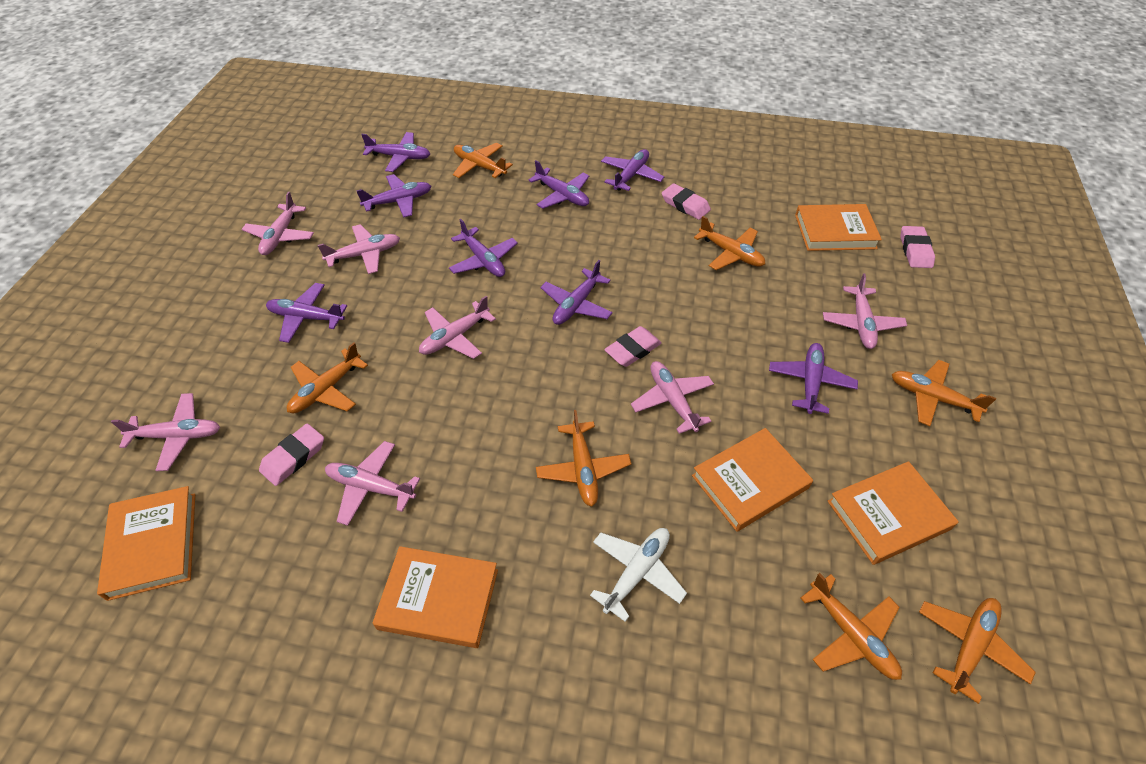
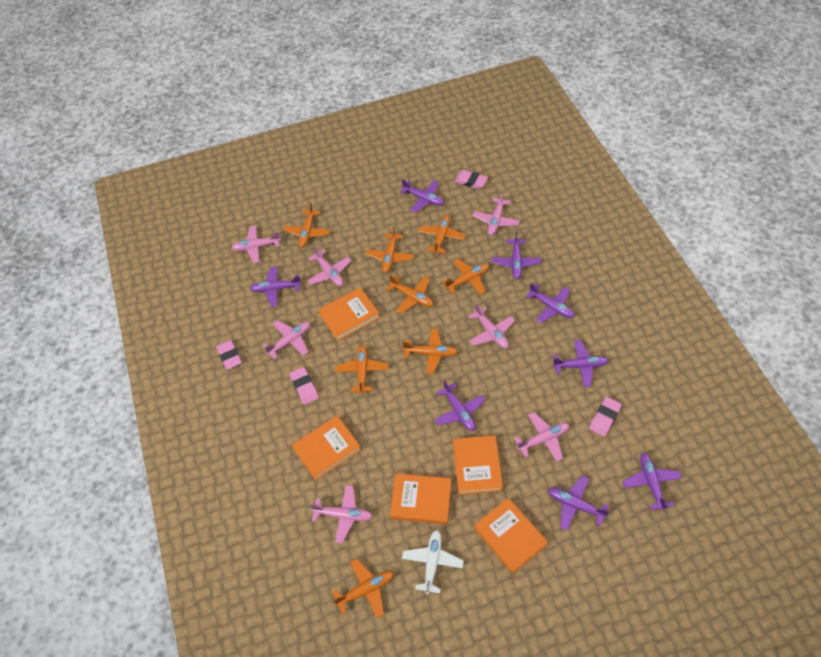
orange plane: 7 -> 8

